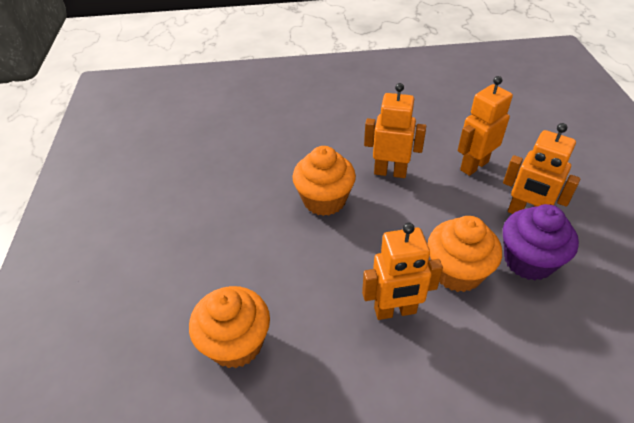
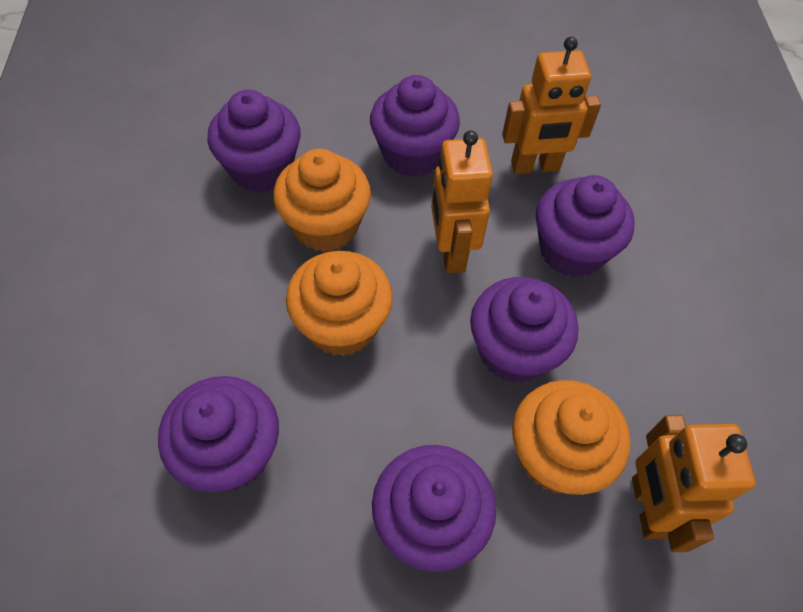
orange robot: 4 -> 3
purple cupcake: 1 -> 6

